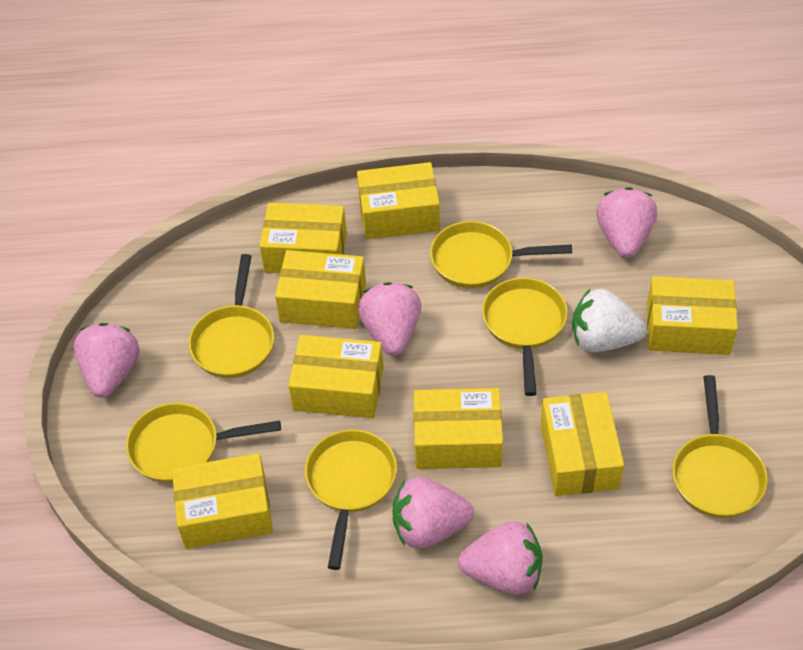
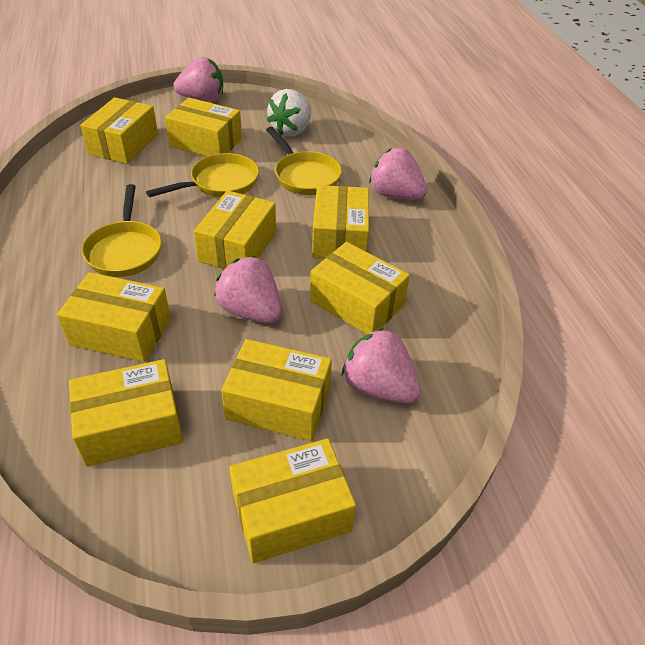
pink strawberry: 5 -> 4
yellow box: 8 -> 9
yellow pan: 6 -> 3

